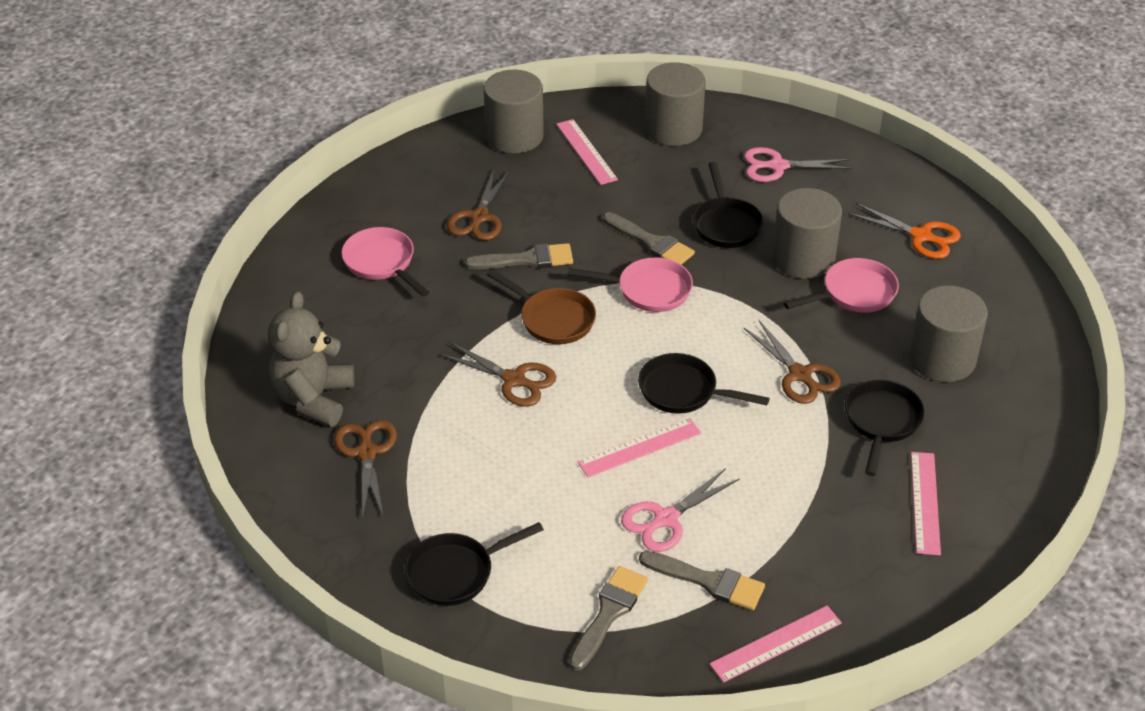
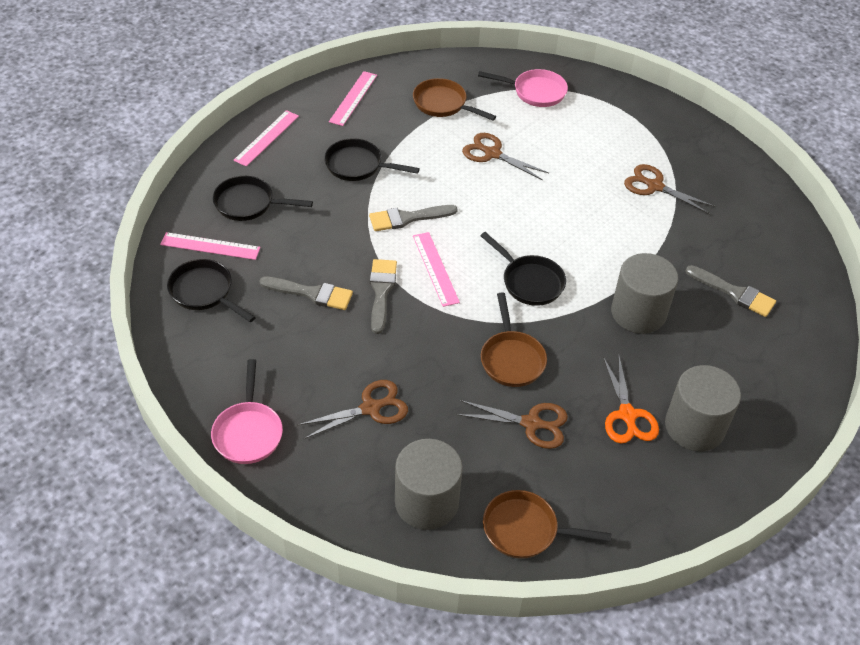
brown pan: 1 -> 3
grey cylinder: 4 -> 3
grey teddy bear: 1 -> 0
pink pan: 3 -> 2
pink scissors: 2 -> 0

